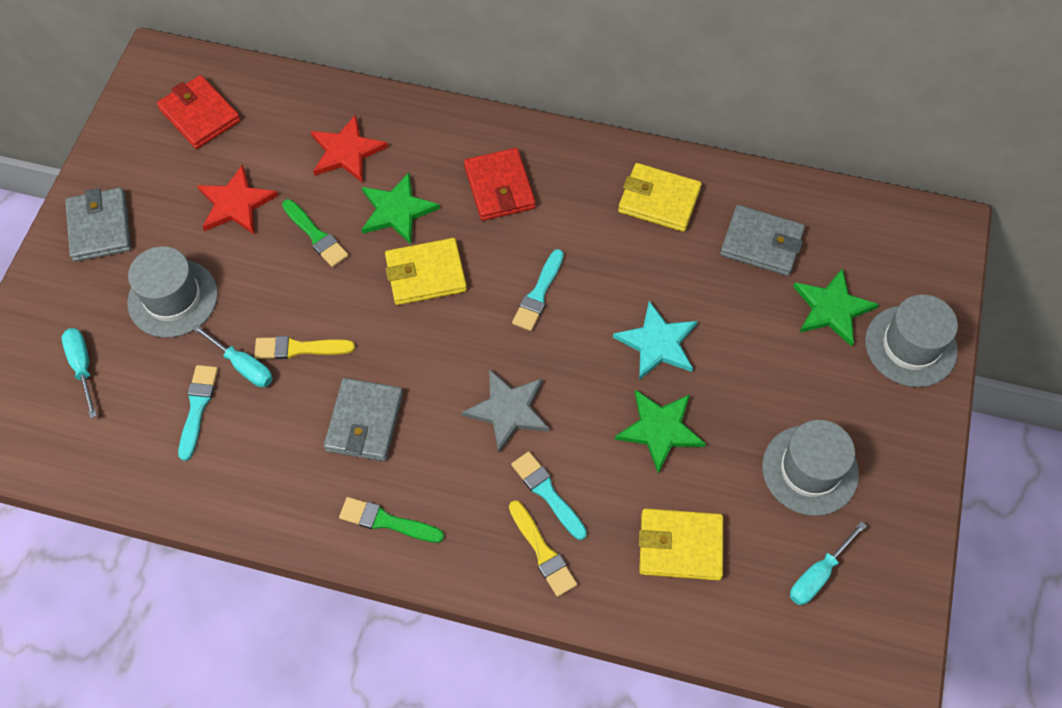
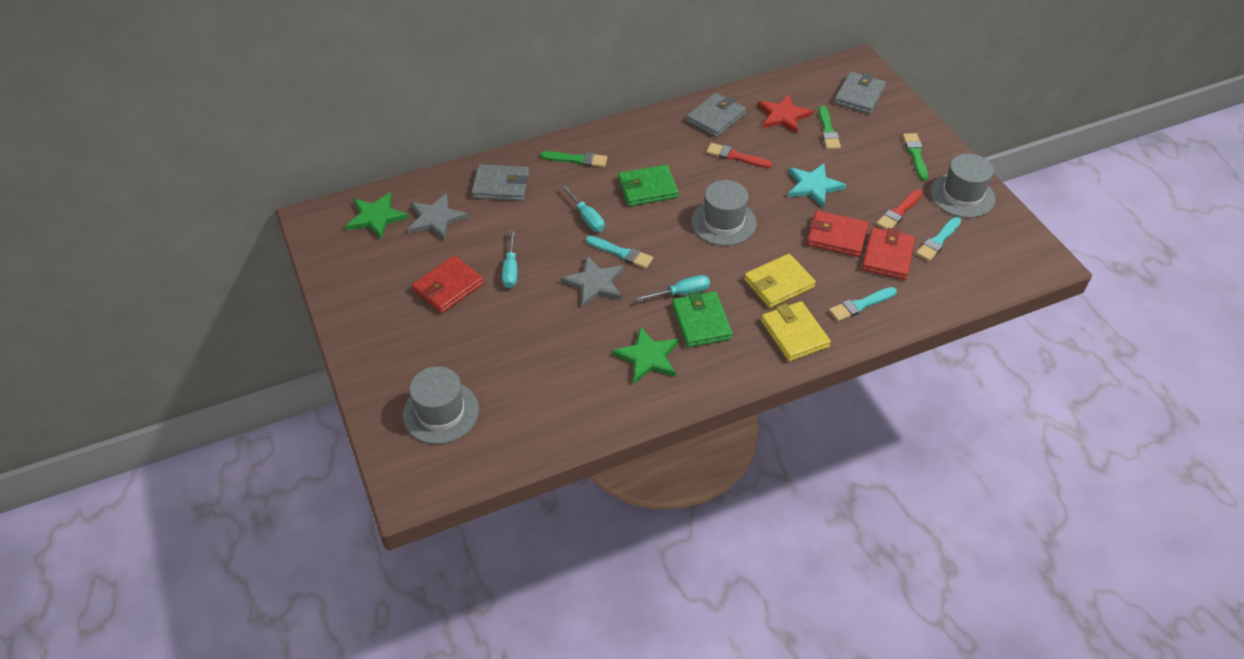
green brush: 2 -> 3
green star: 3 -> 2
green wallet: 0 -> 2
grey star: 1 -> 2
red brush: 0 -> 2
red star: 2 -> 1
red wallet: 2 -> 3
yellow brush: 2 -> 0
yellow wallet: 3 -> 2

